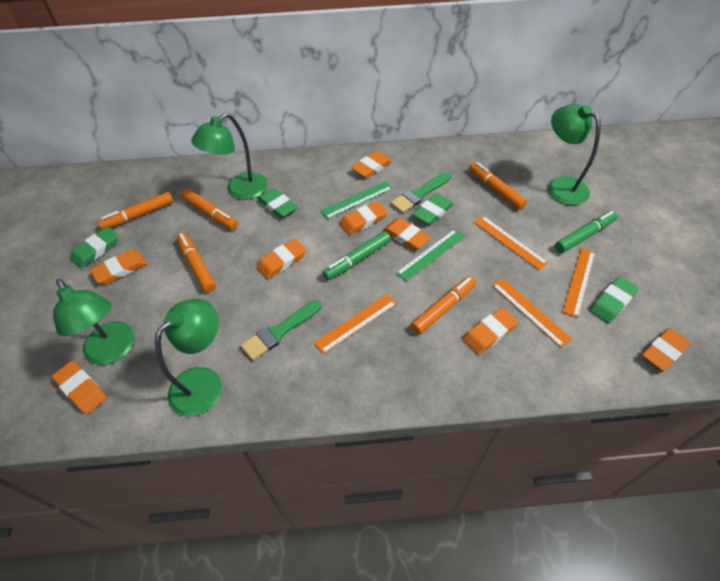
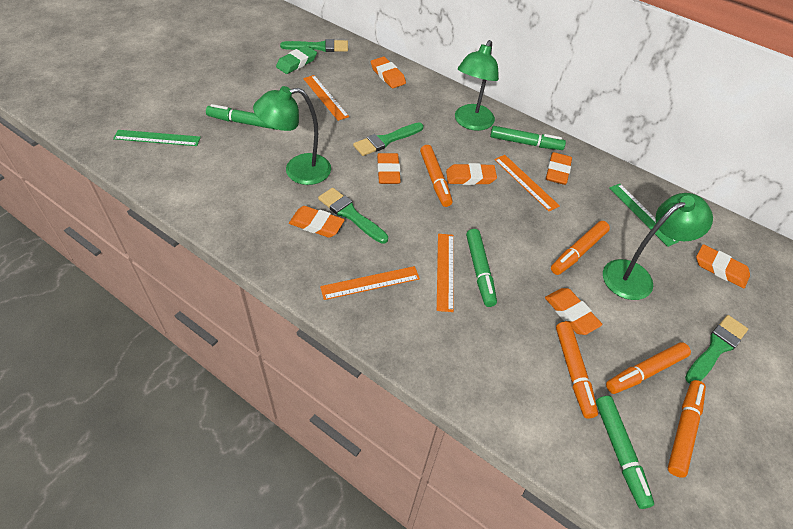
green brush: 2 -> 4
green eraser: 4 -> 1
green lamp: 4 -> 3
green marker: 2 -> 4
orange eraser: 8 -> 7

